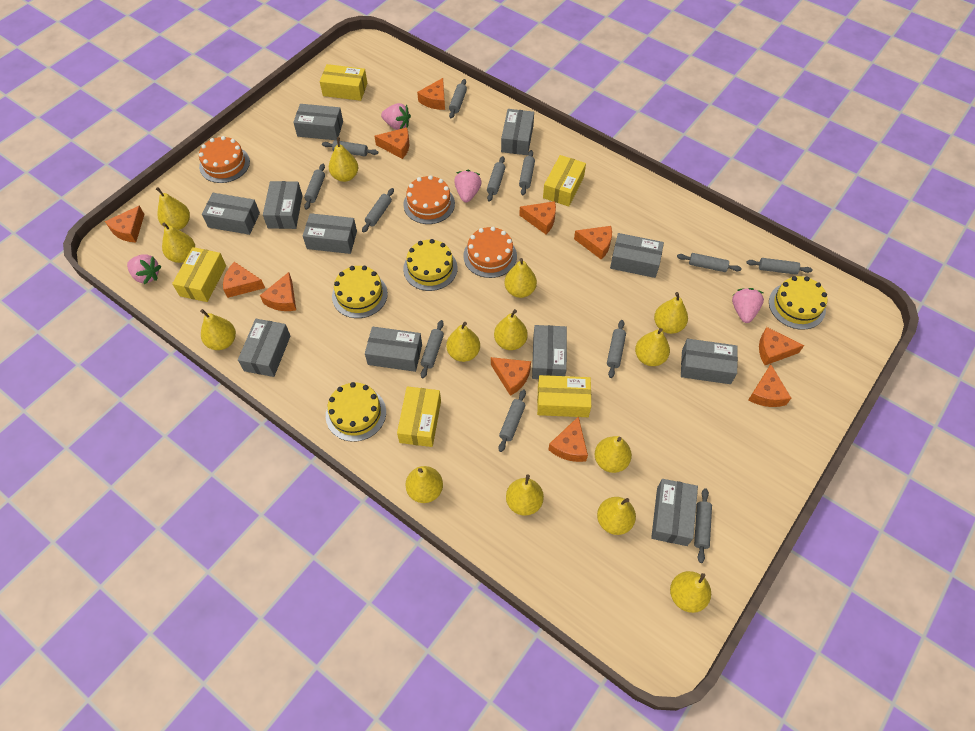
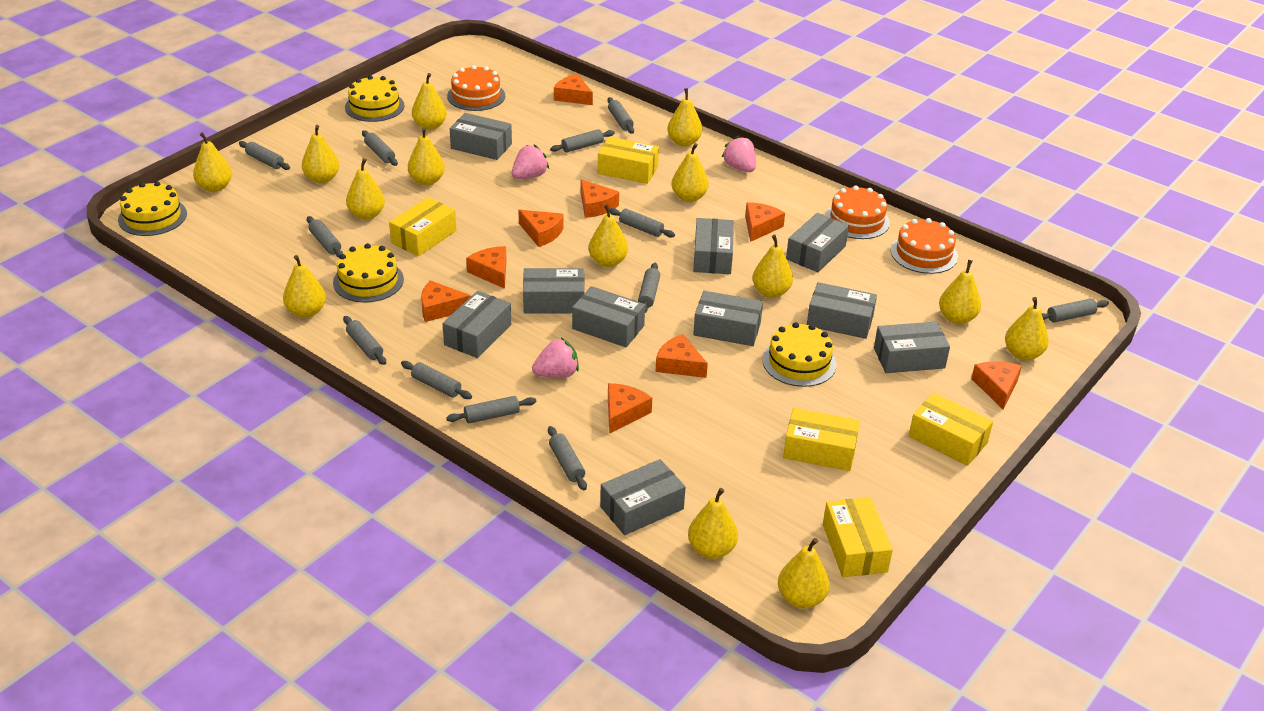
grey box: 11 -> 10
orange cheese: 11 -> 9
pink strawberry: 4 -> 3

